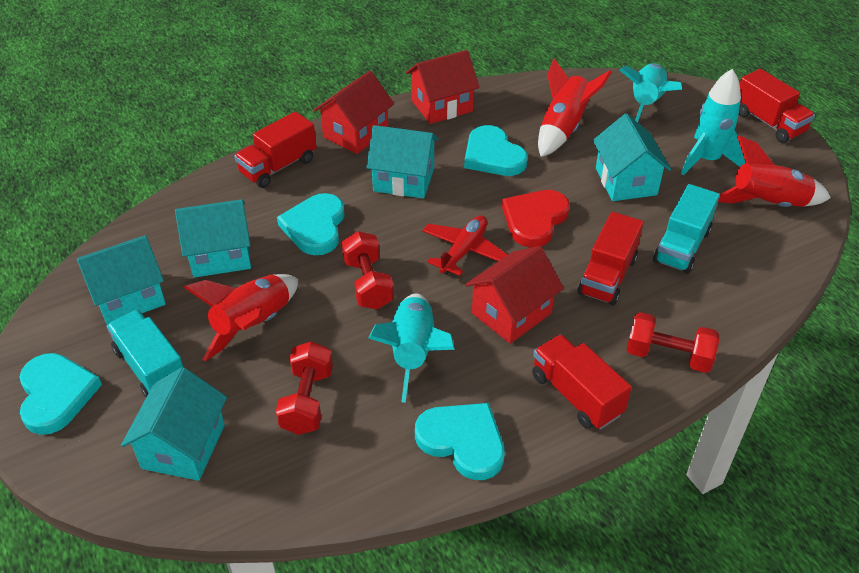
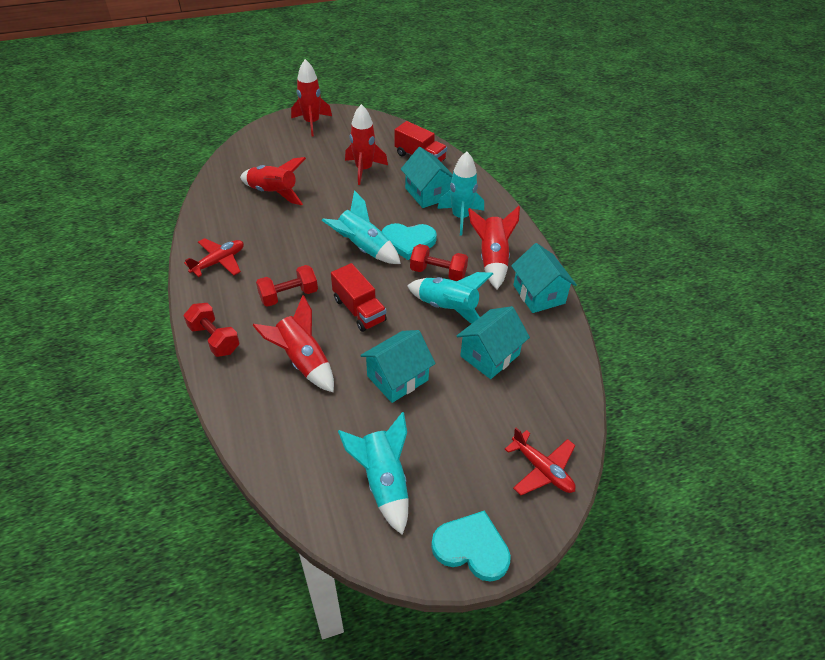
red heart: 1 -> 0
red house: 3 -> 0
red plane: 1 -> 2
red rocket: 3 -> 5
red truck: 4 -> 2
turquoise heart: 4 -> 2
turquoise house: 5 -> 4
turquoise rocket: 3 -> 4
turquoise truck: 2 -> 0

